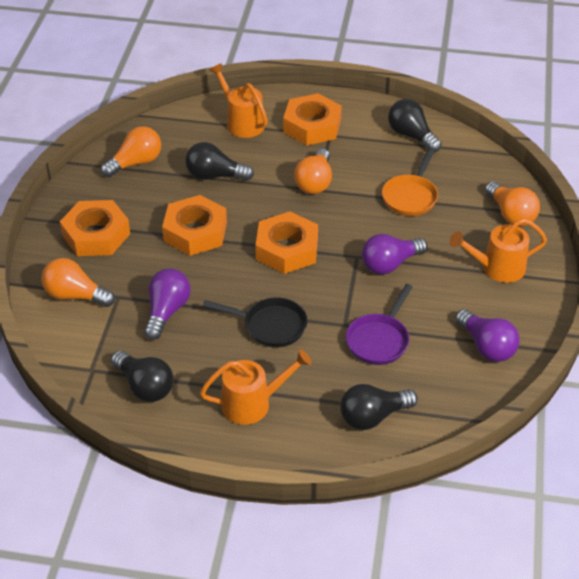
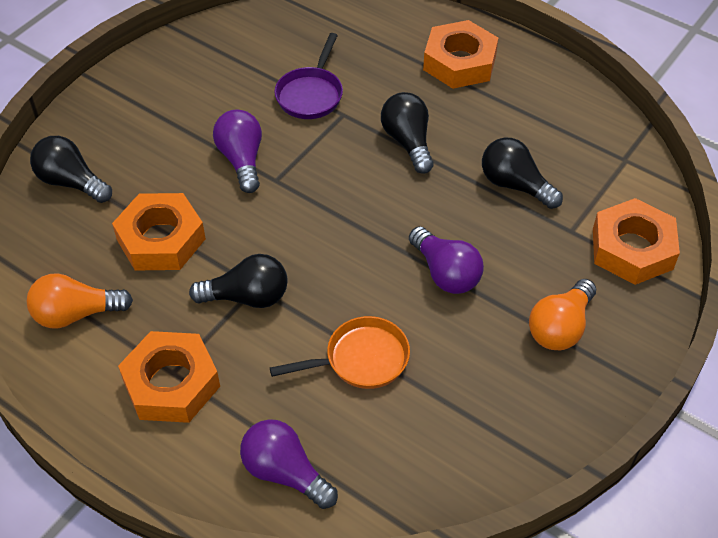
black pan: 1 -> 0
orange light bulb: 4 -> 2
orange watering can: 3 -> 0

